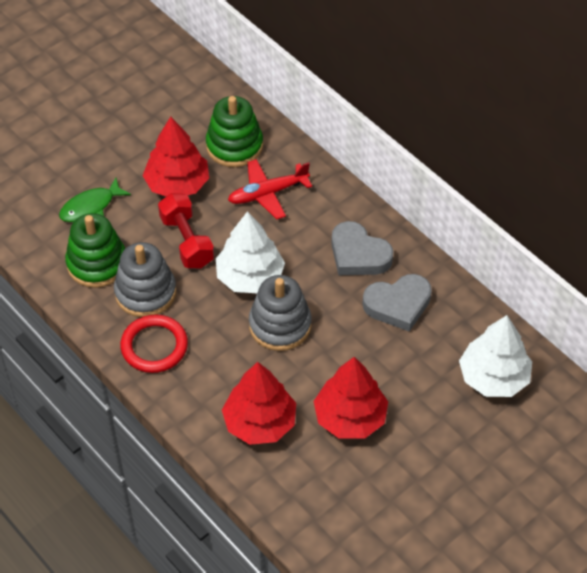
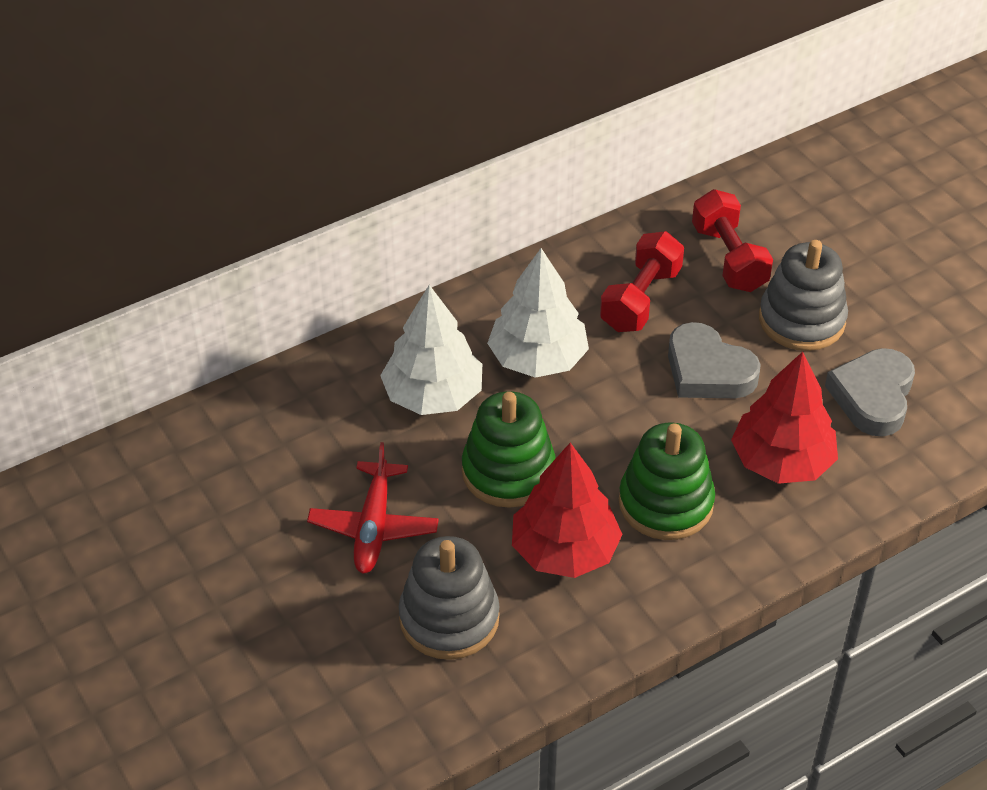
green fish: 1 -> 0
red dumbbell: 1 -> 2
red ring: 1 -> 0
red tree: 3 -> 2

